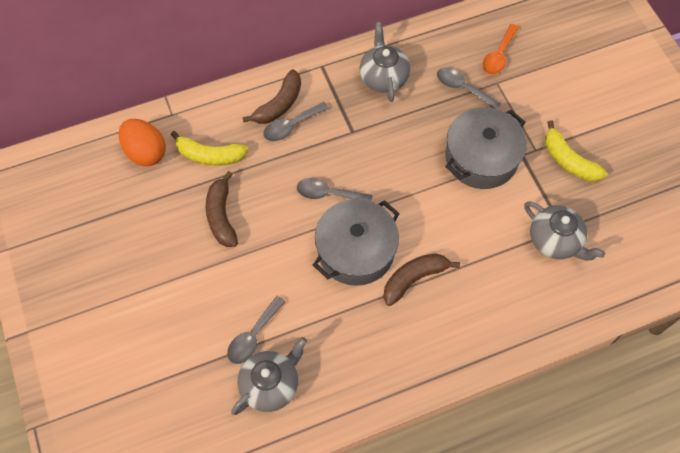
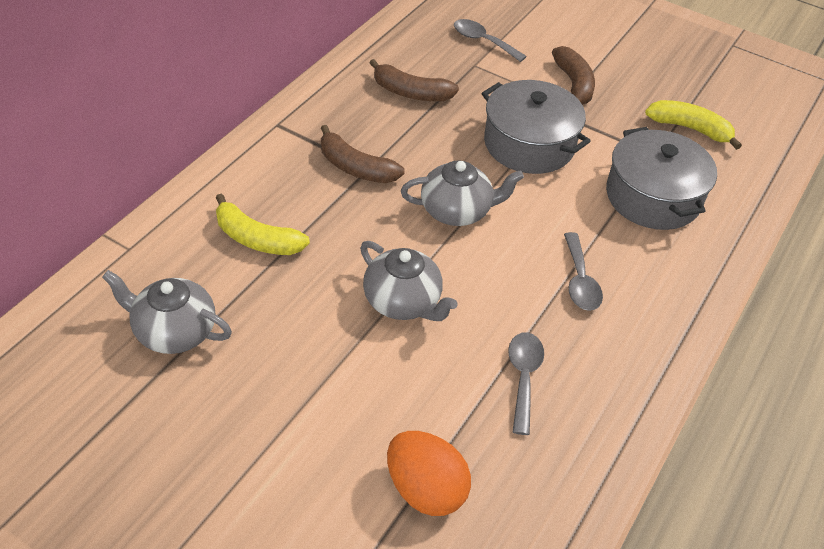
grey spoon: 4 -> 3
orange spoon: 1 -> 0

